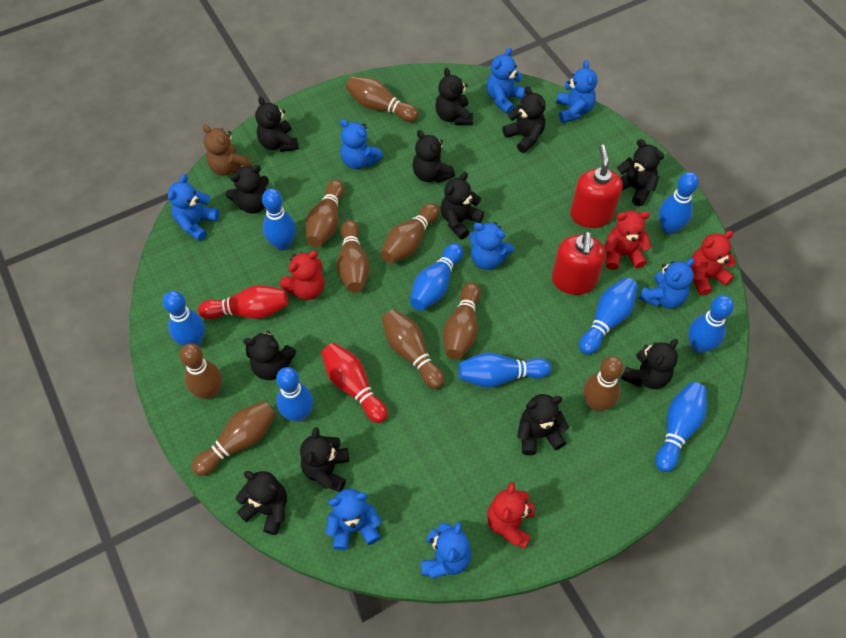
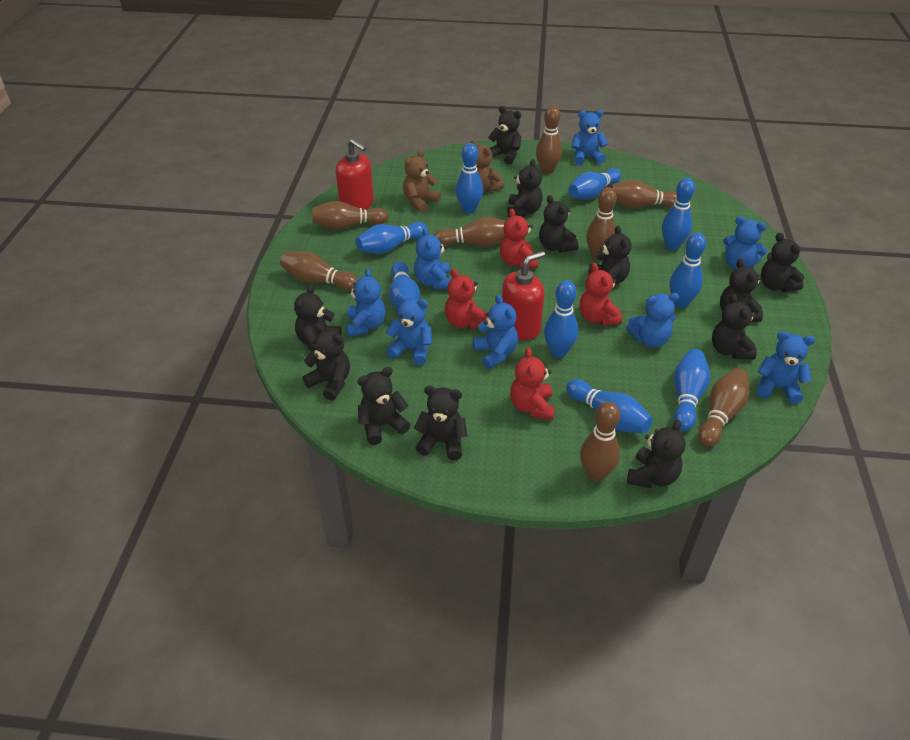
brown bowling pin: 9 -> 8
brown teddy bear: 1 -> 2
red bowling pin: 2 -> 0

